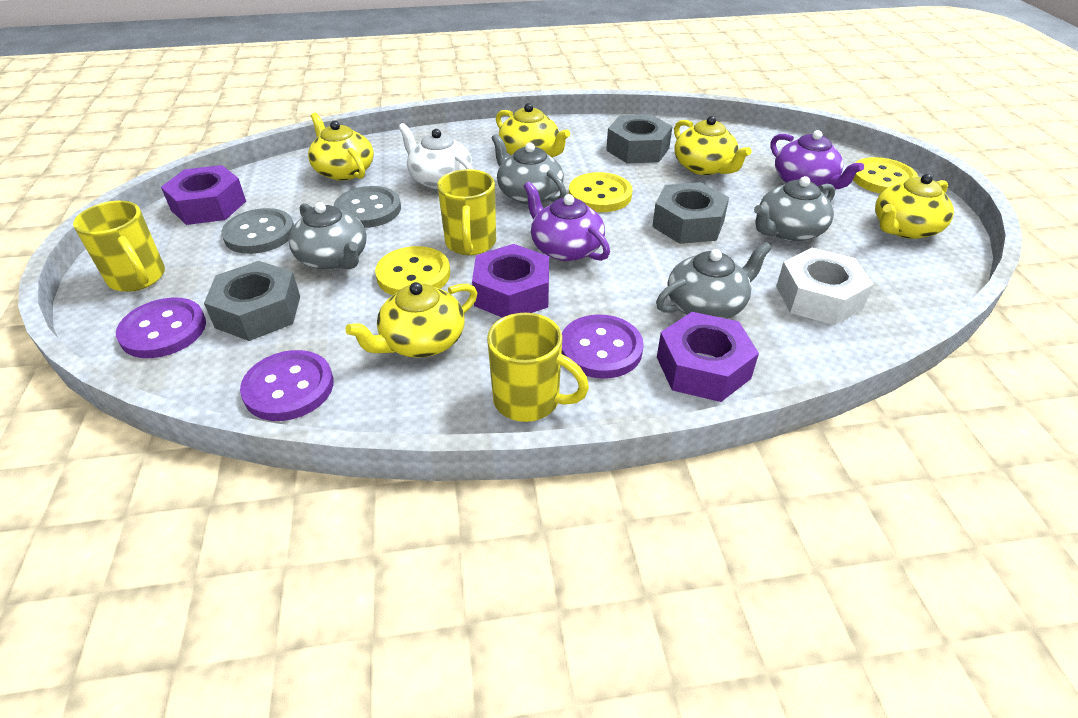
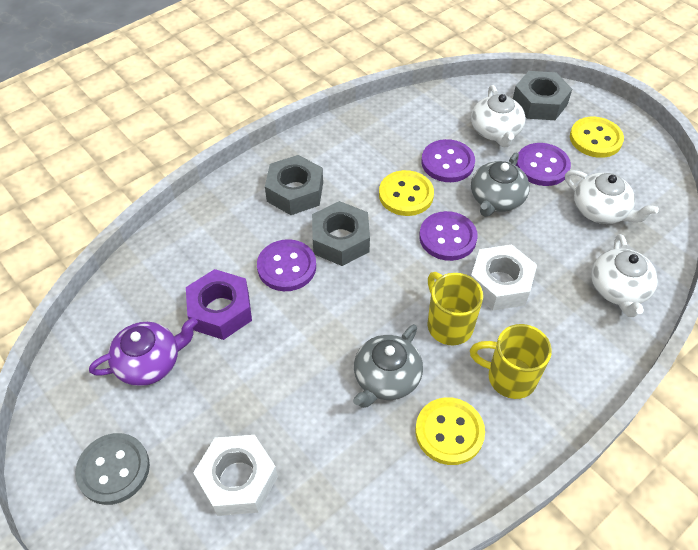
grey button: 2 -> 1
grey teapot: 4 -> 2
purple button: 3 -> 4
purple nut: 3 -> 1
purple teapot: 2 -> 1
white nut: 1 -> 2
white teapot: 1 -> 3
yellow mug: 3 -> 2
yellow teapot: 5 -> 0

